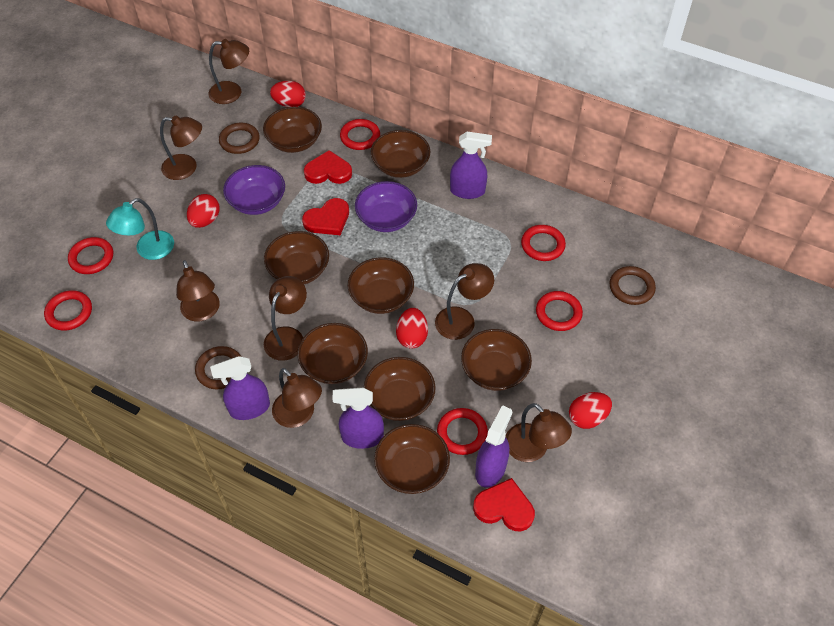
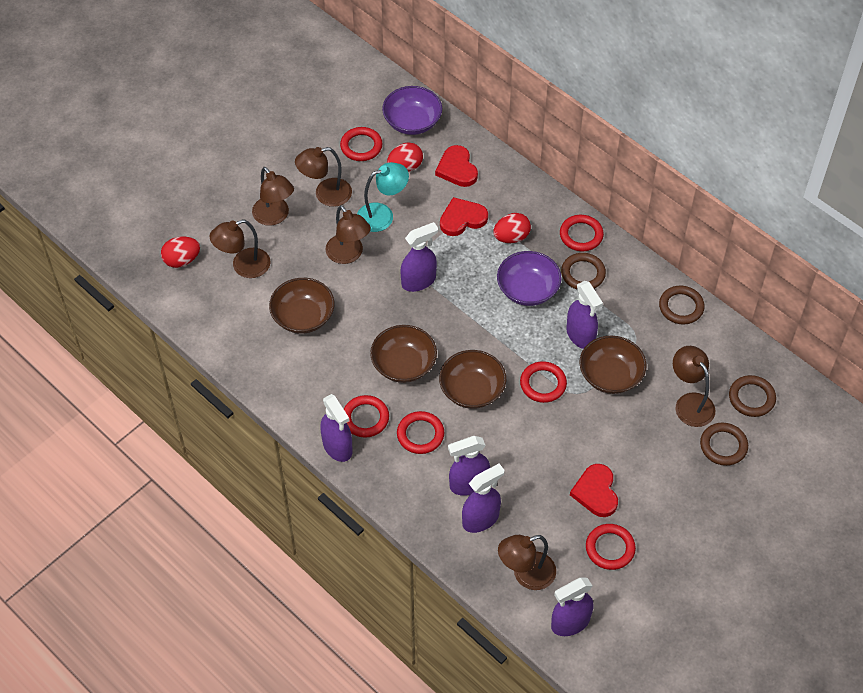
brown bowl: 8 -> 4
brown lamp: 7 -> 6
brown ring: 3 -> 4
purple spray bottle: 4 -> 6
red egg: 4 -> 3

